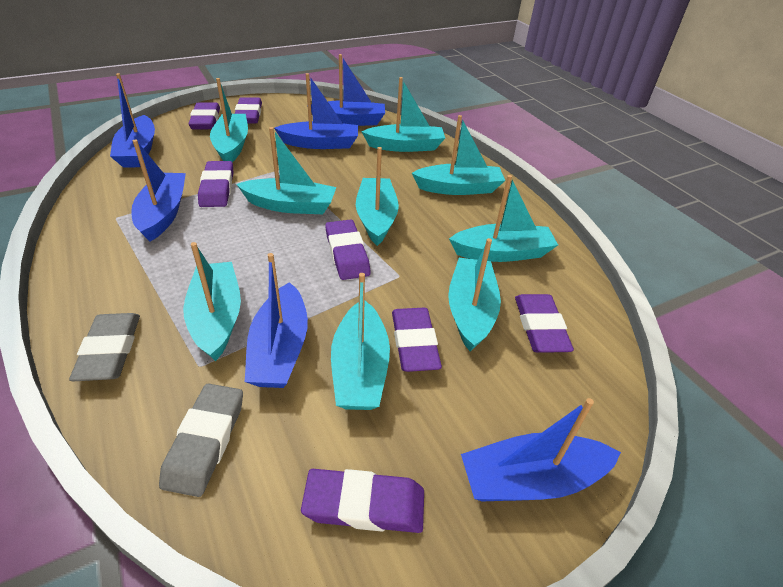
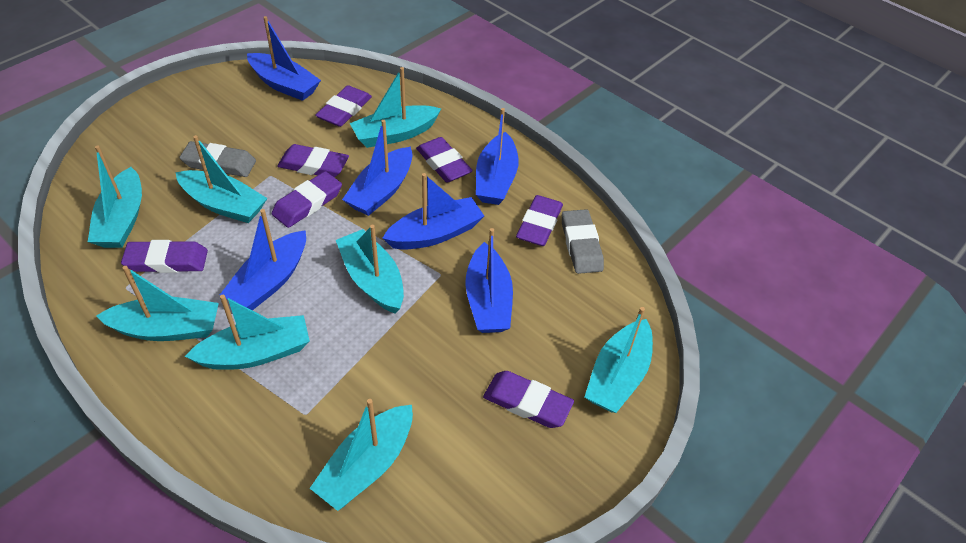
turquoise boat: 9 -> 8

